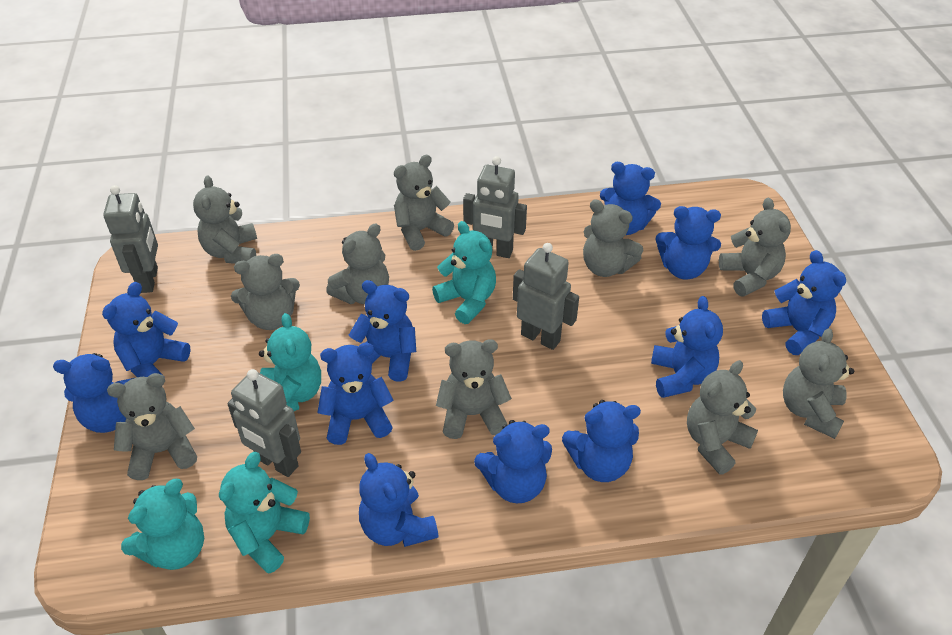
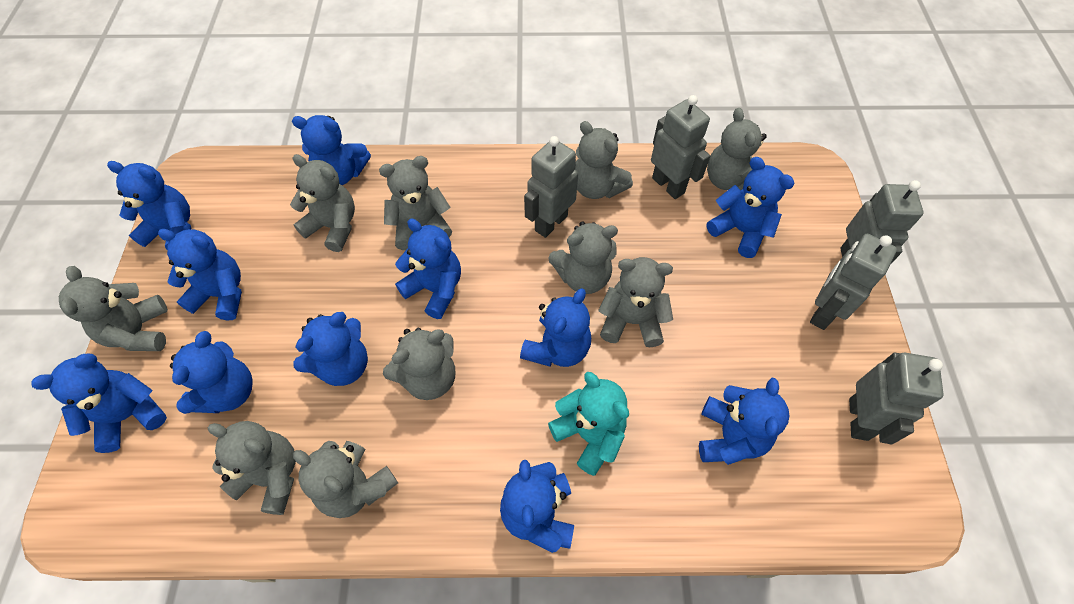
grey robot: 4 -> 5
turquoise teddy bear: 4 -> 1

